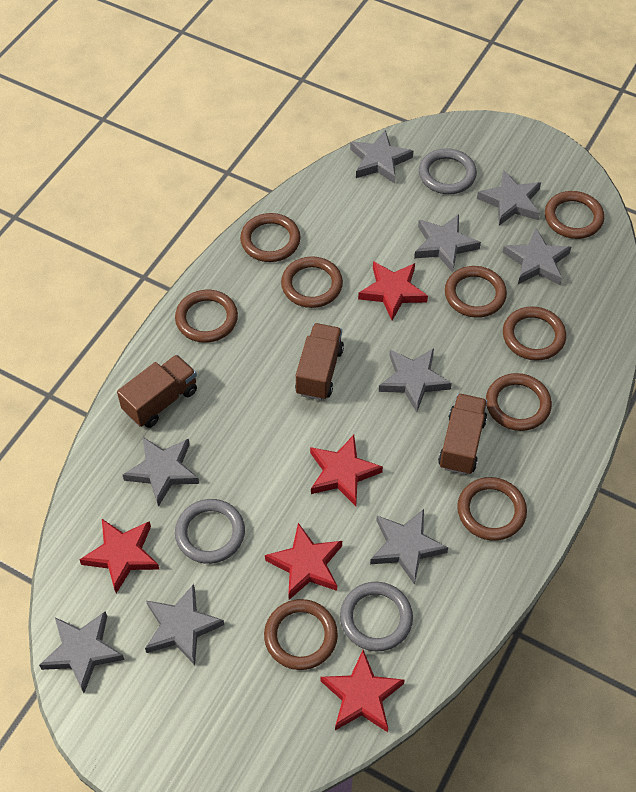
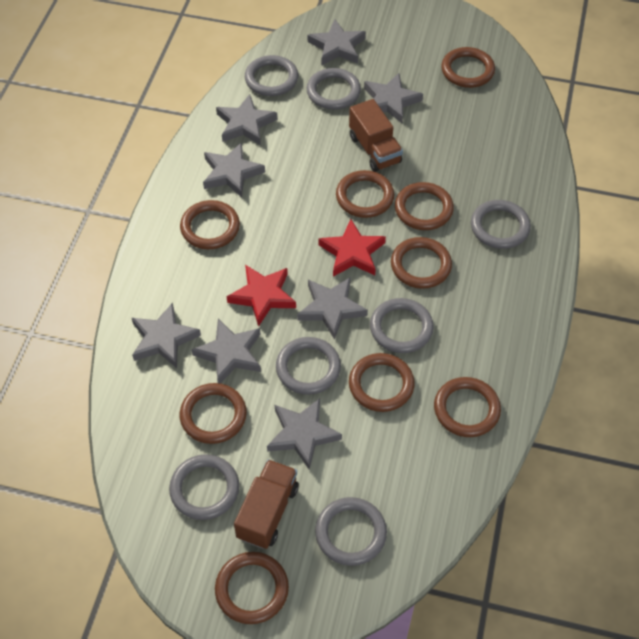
brown truck: 3 -> 2
grey ring: 3 -> 7
grey star: 9 -> 8
red star: 5 -> 2

